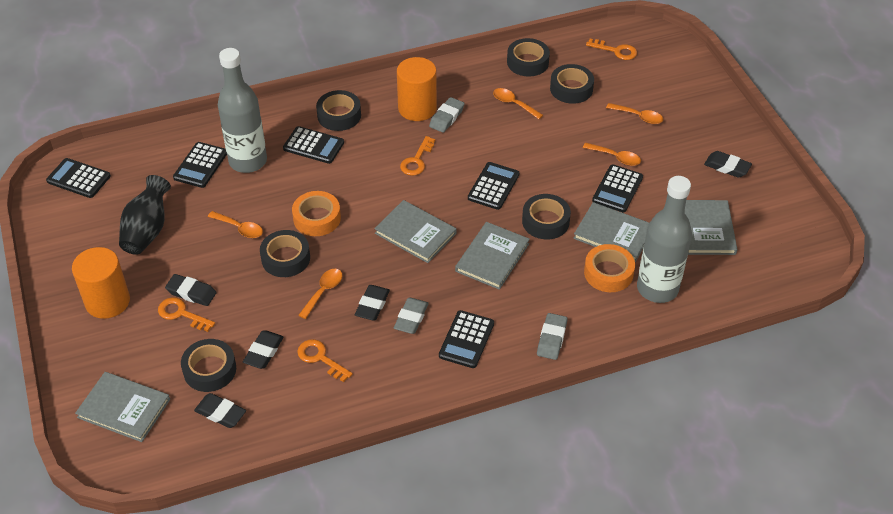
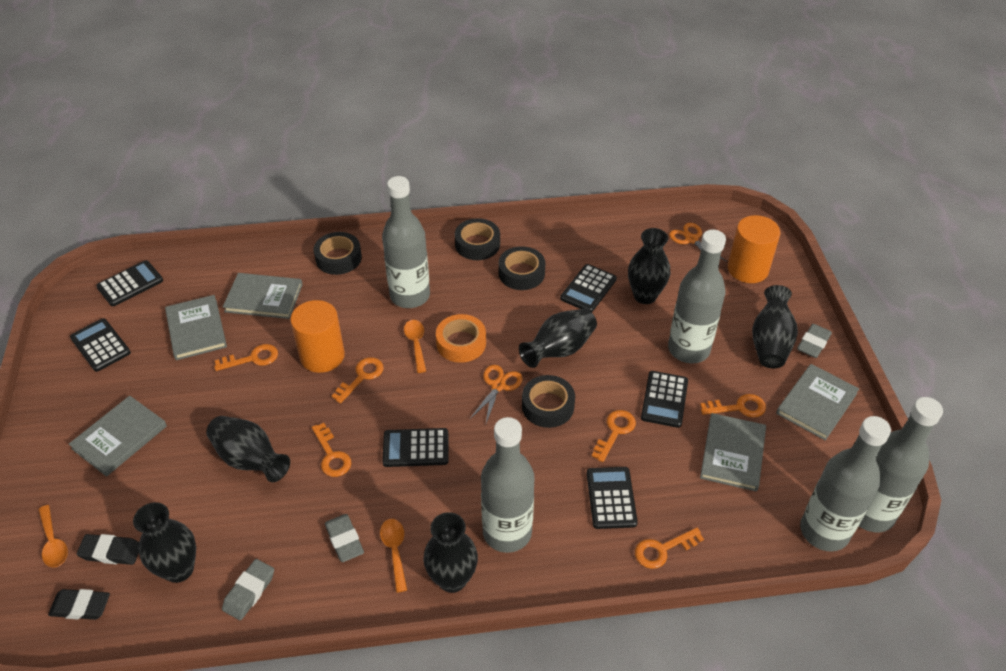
black eraser: 5 -> 2
black tape: 6 -> 4
black vase: 1 -> 6
grey bottle: 2 -> 5
orange key: 4 -> 6
orange scissors: 0 -> 2
orange spoon: 5 -> 3
orange tape: 2 -> 1

